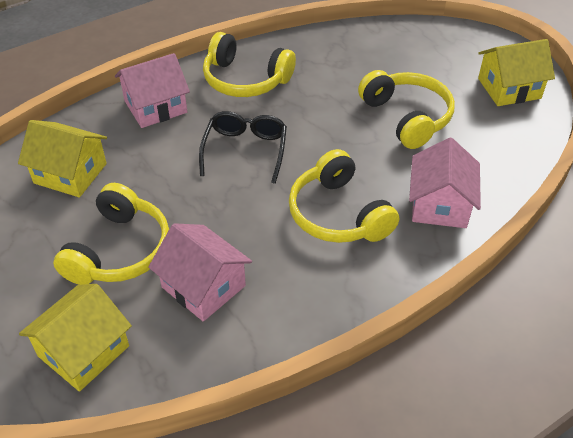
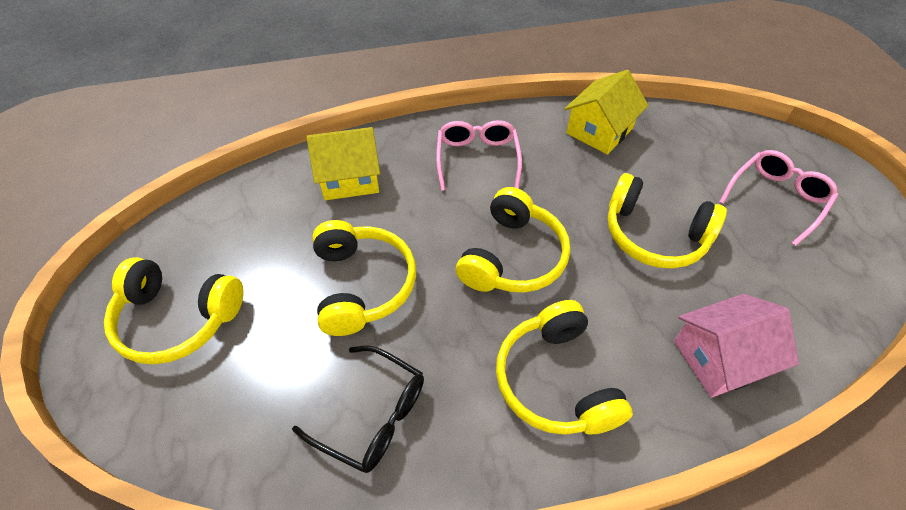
pink glasses: 0 -> 2
pink house: 3 -> 1
yellow headphones: 4 -> 5
yellow house: 3 -> 2

